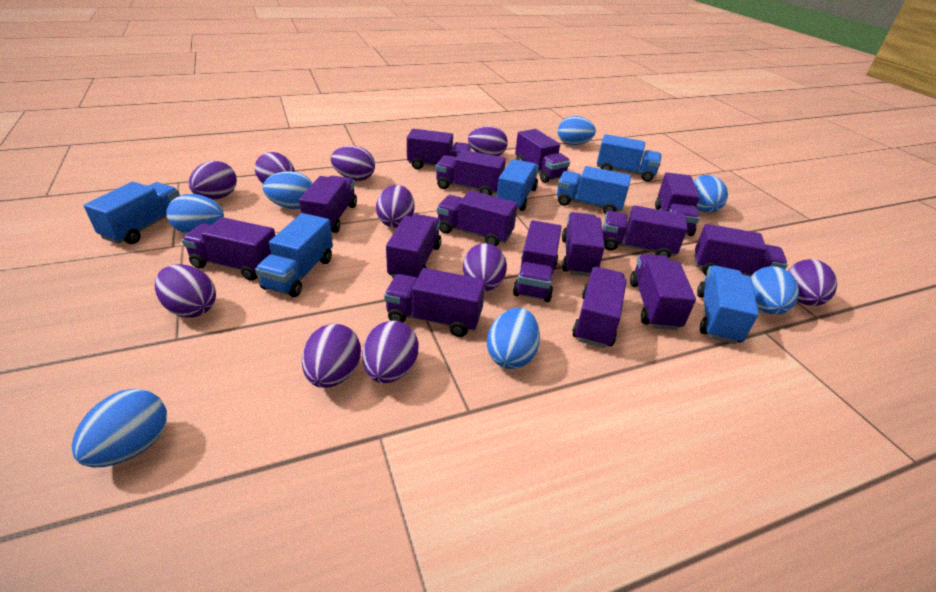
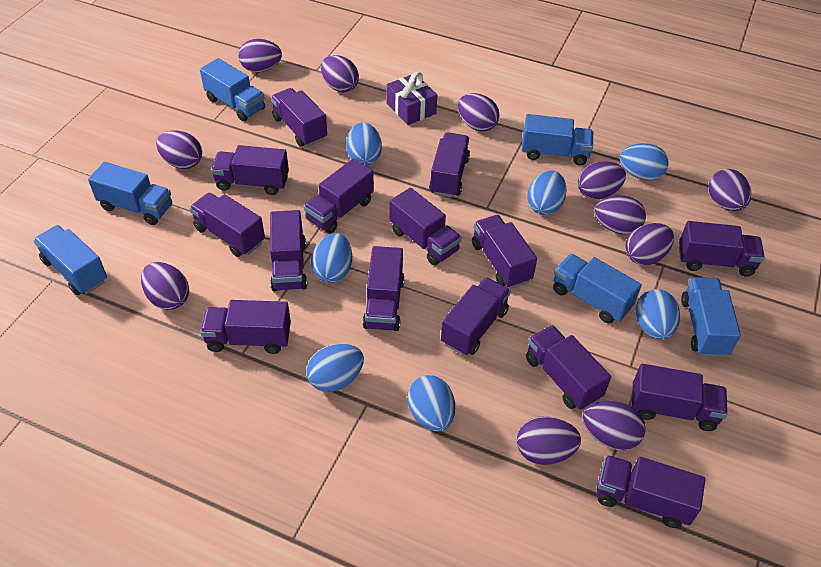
purple egg: 10 -> 11
purple gift: 0 -> 1

